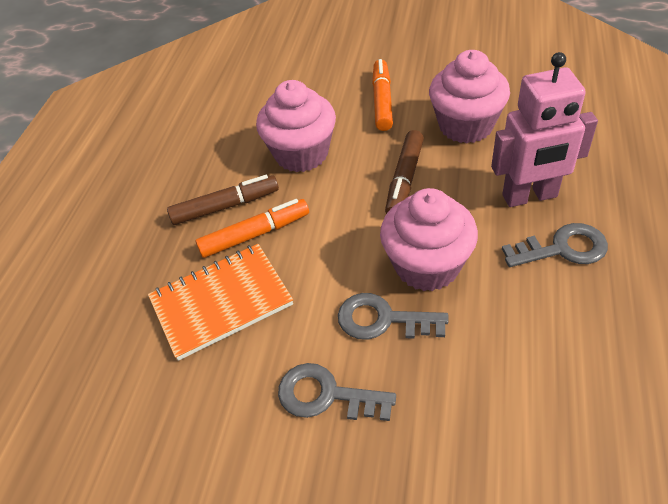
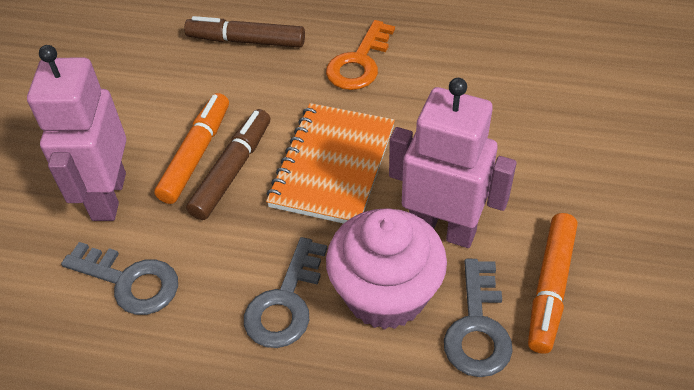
orange key: 0 -> 1
pink cupcake: 3 -> 1
pink robot: 1 -> 2

